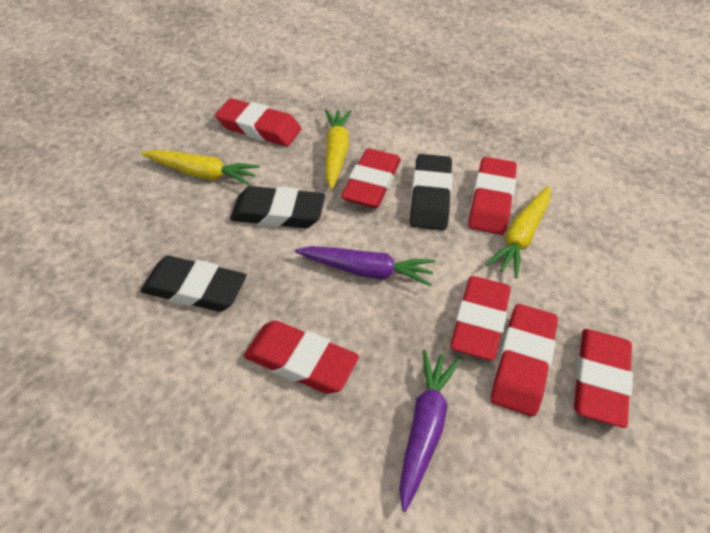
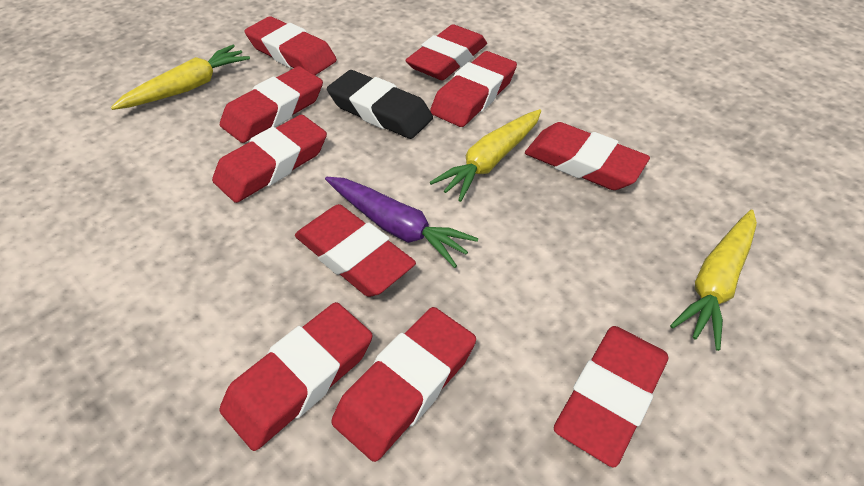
black eraser: 3 -> 1
purple carrot: 2 -> 1
red eraser: 7 -> 10

